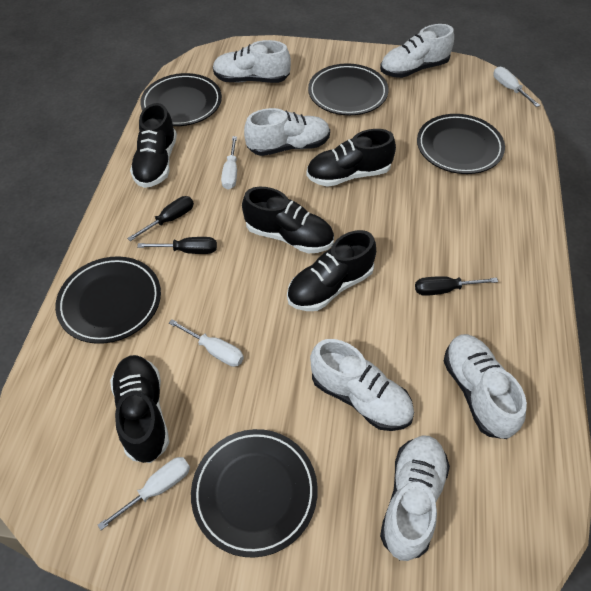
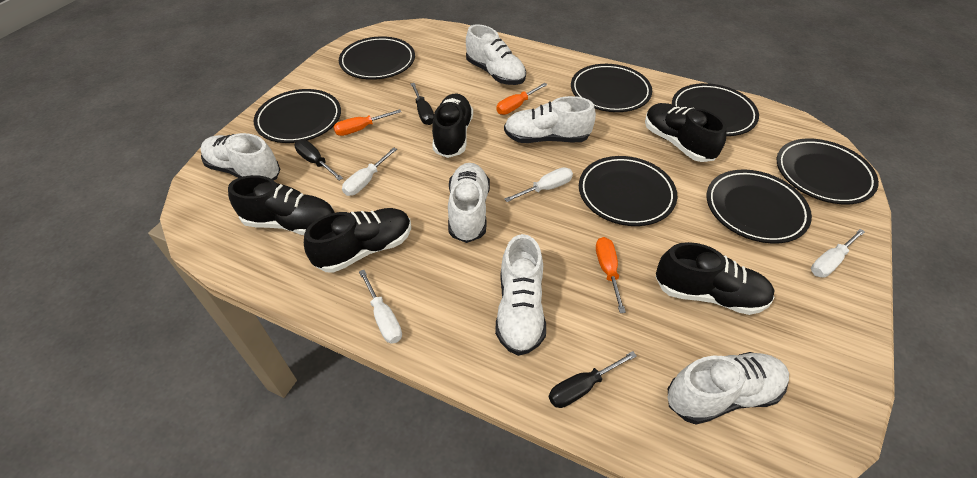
black plate: 5 -> 7
orange screwdriver: 0 -> 3

